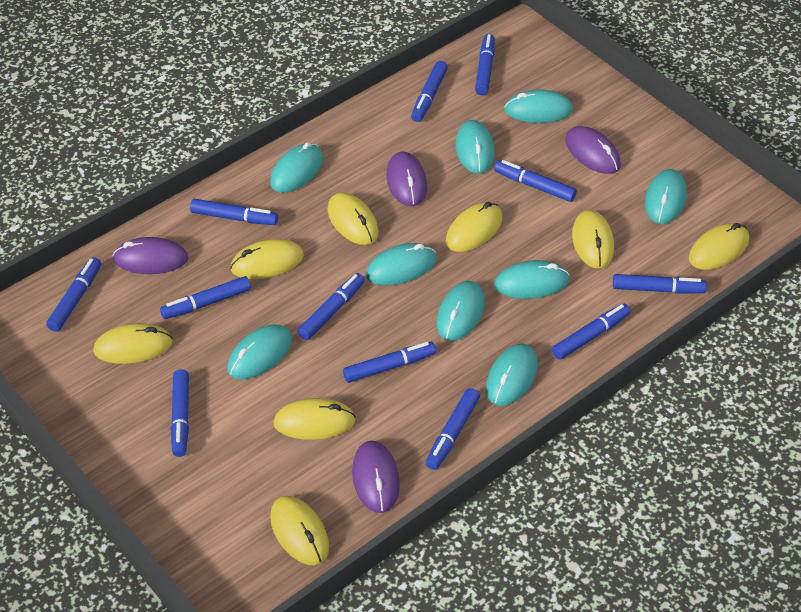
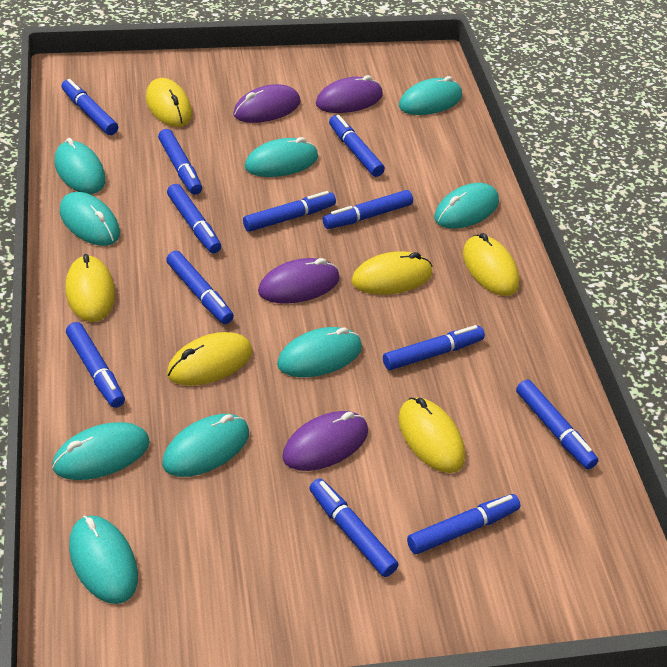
yellow mouse: 8 -> 6

